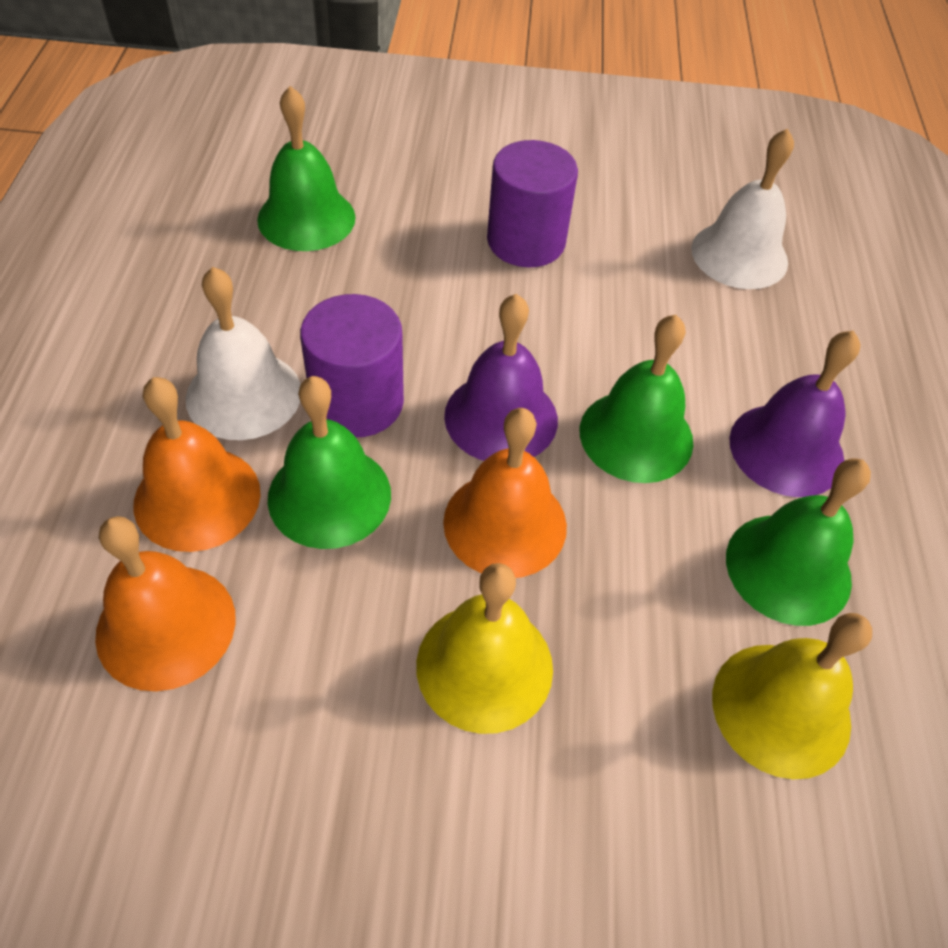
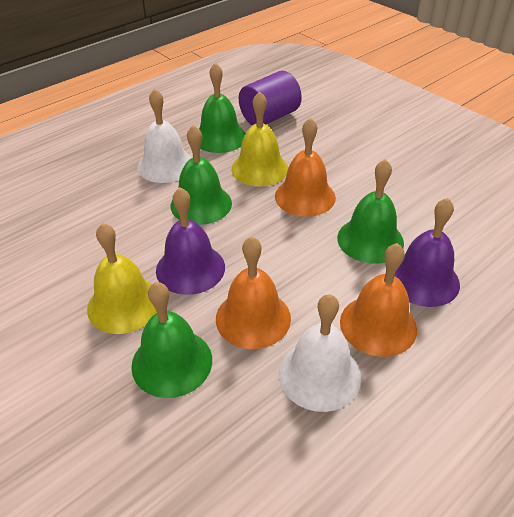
purple cylinder: 2 -> 1

